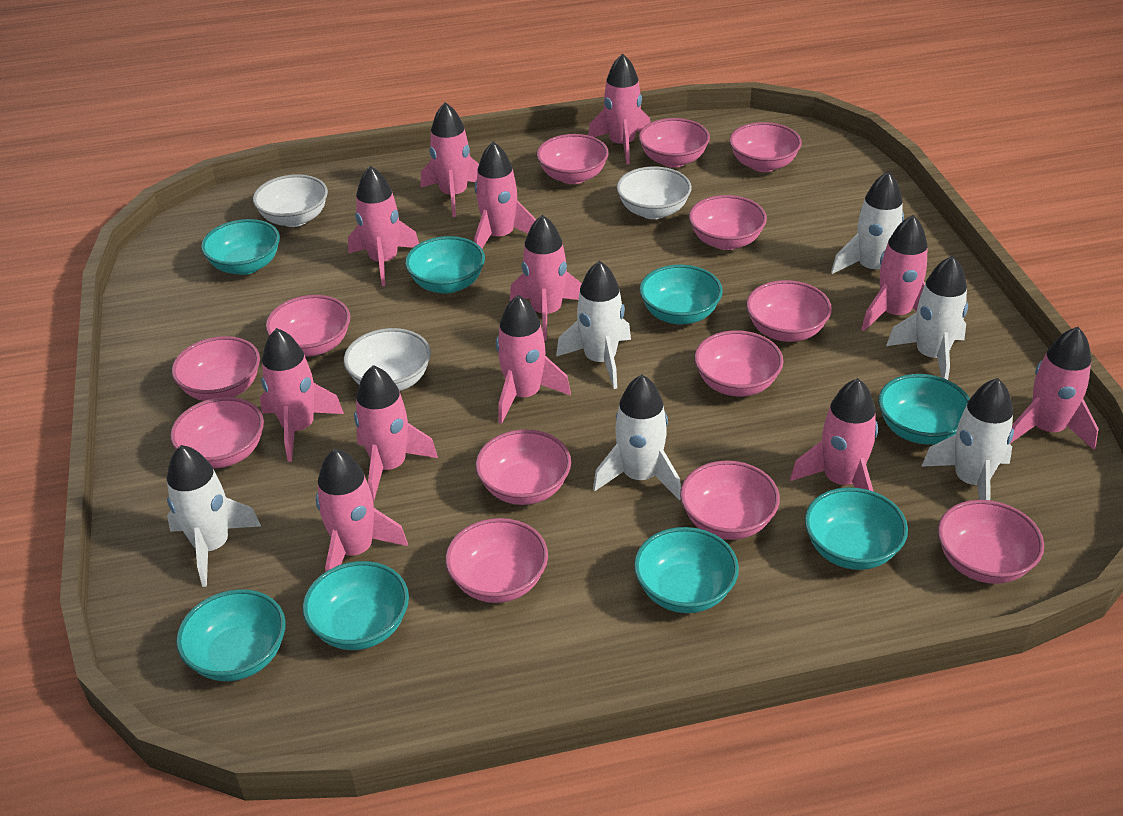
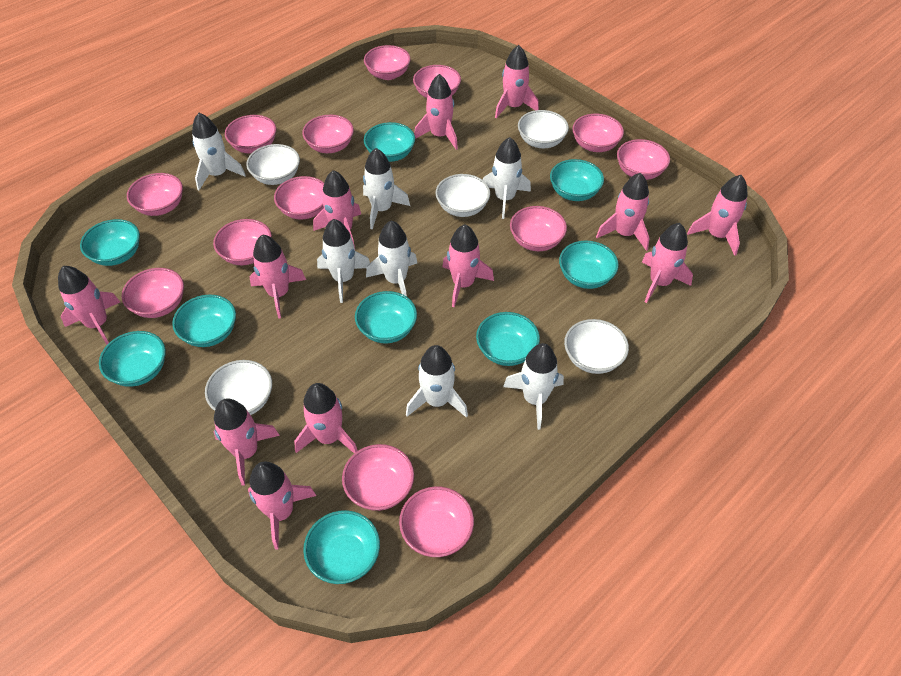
turquoise bowl: 8 -> 9
white bowl: 3 -> 5
white rocket: 6 -> 7

